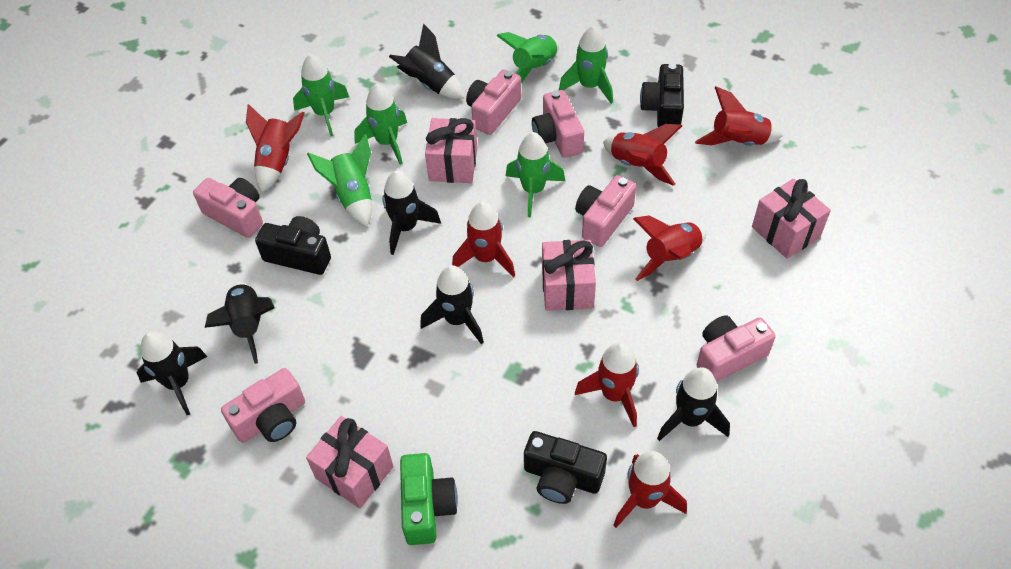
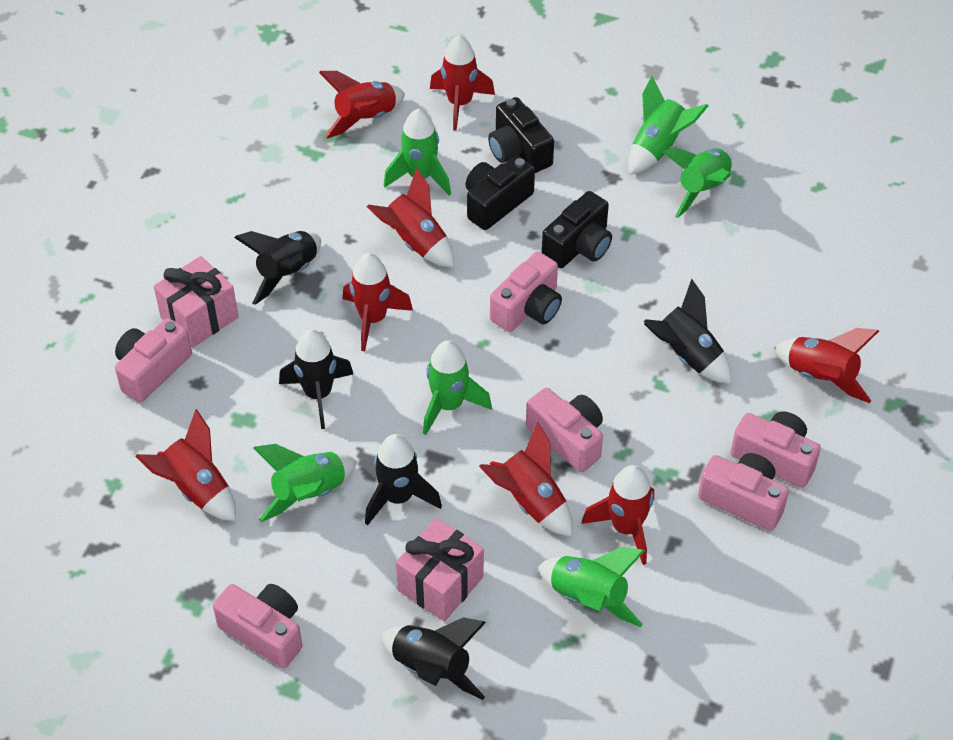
black rocket: 6 -> 5
green camera: 1 -> 0
pink gift: 4 -> 2
red rocket: 7 -> 8

